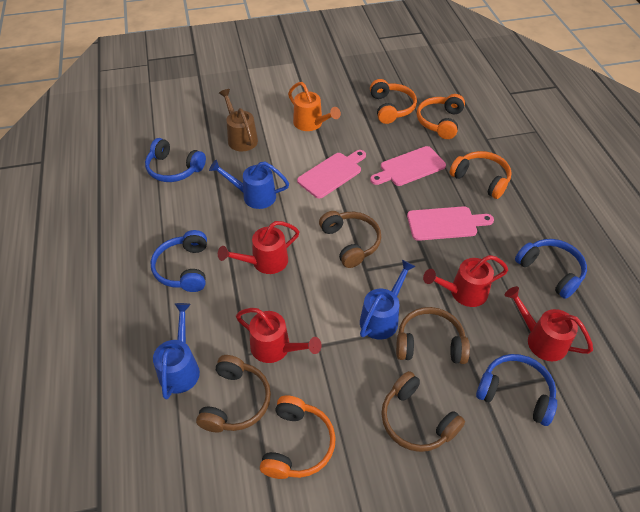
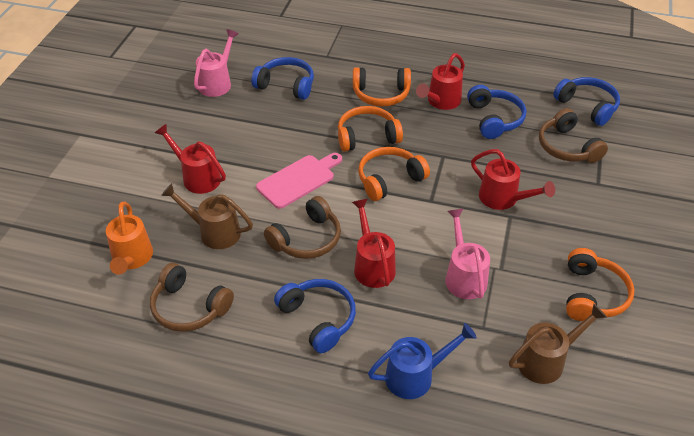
blue watering can: 3 -> 1
brown headphones: 4 -> 3
brown watering can: 1 -> 2
pink cutting board: 3 -> 1
pink watering can: 0 -> 2

